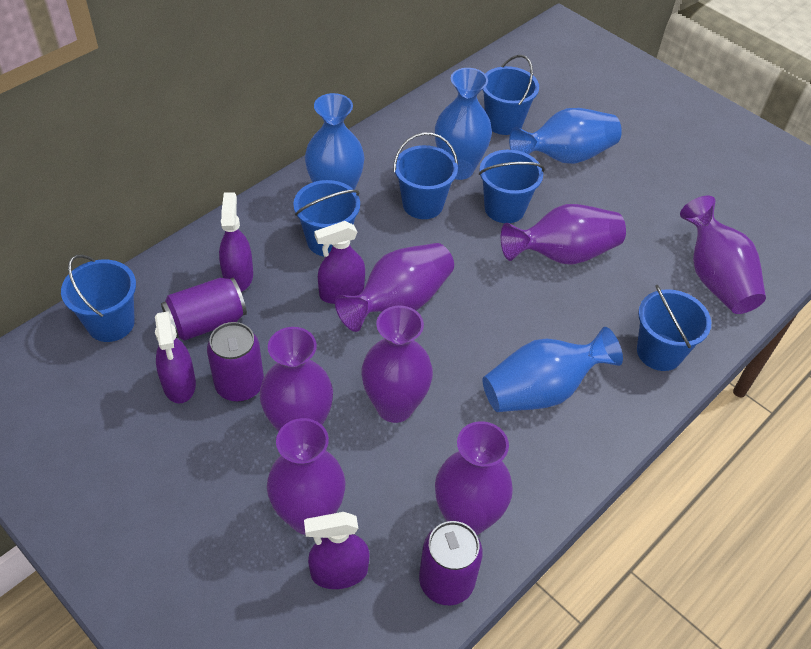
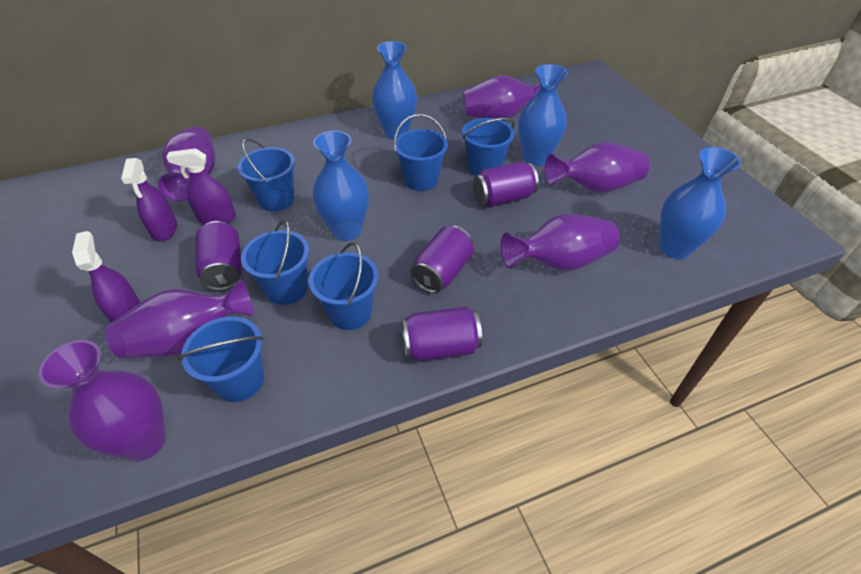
purple can: 3 -> 4
purple spray bottle: 4 -> 3
purple vase: 7 -> 6

